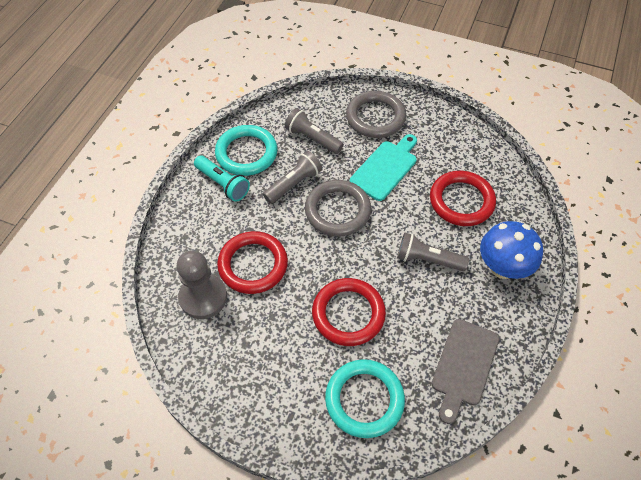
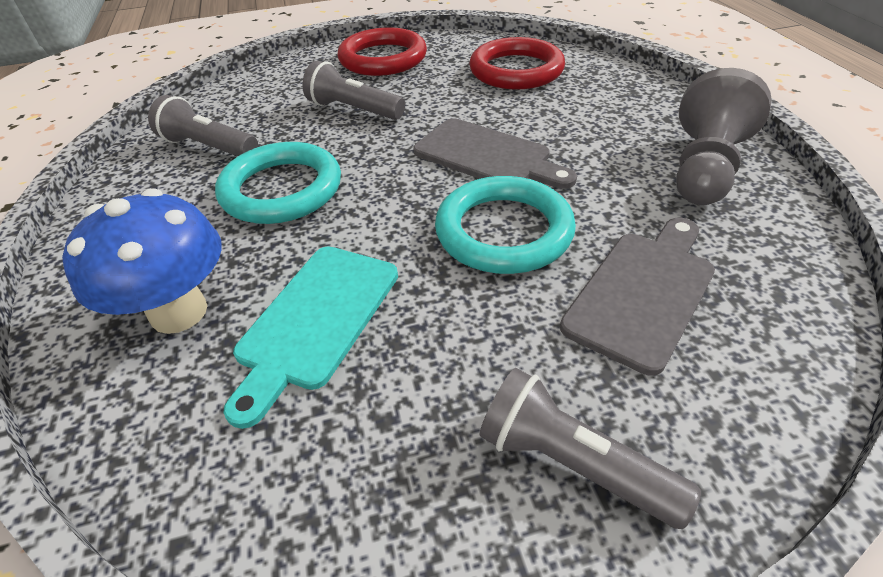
grey cutting board: 1 -> 2
grey ring: 2 -> 0
red ring: 3 -> 2
turquoise flashlight: 1 -> 0

